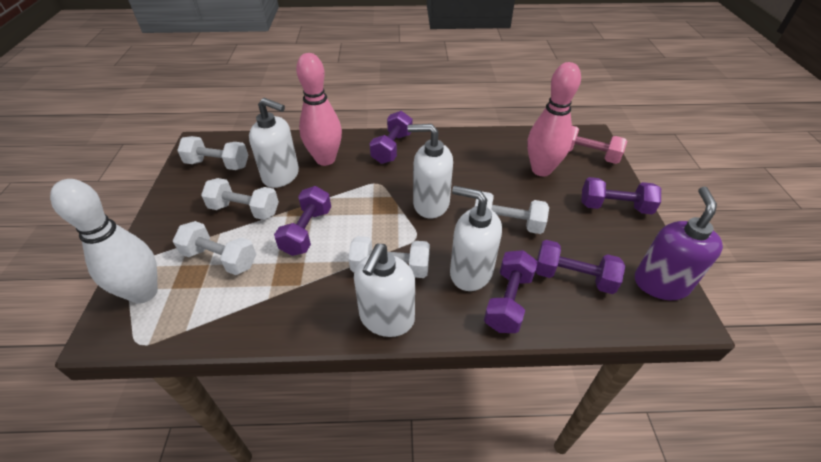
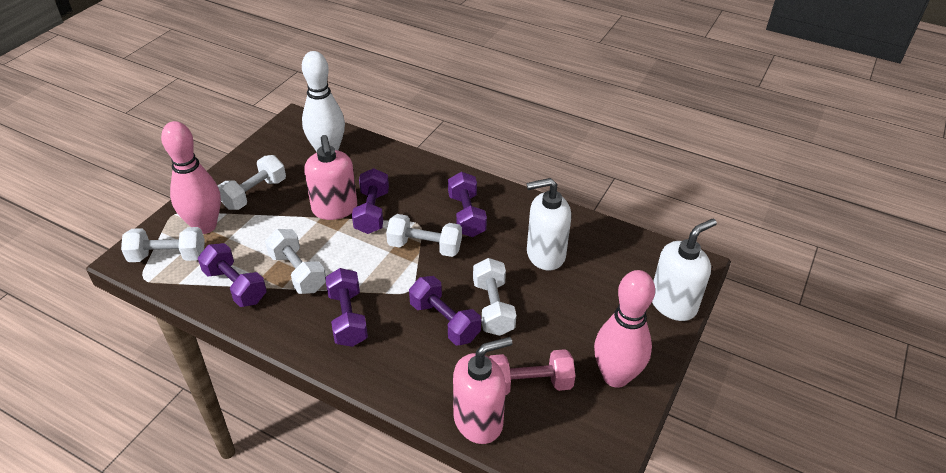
pink soap dispenser: 0 -> 2
purple soap dispenser: 1 -> 0
white soap dispenser: 4 -> 2

